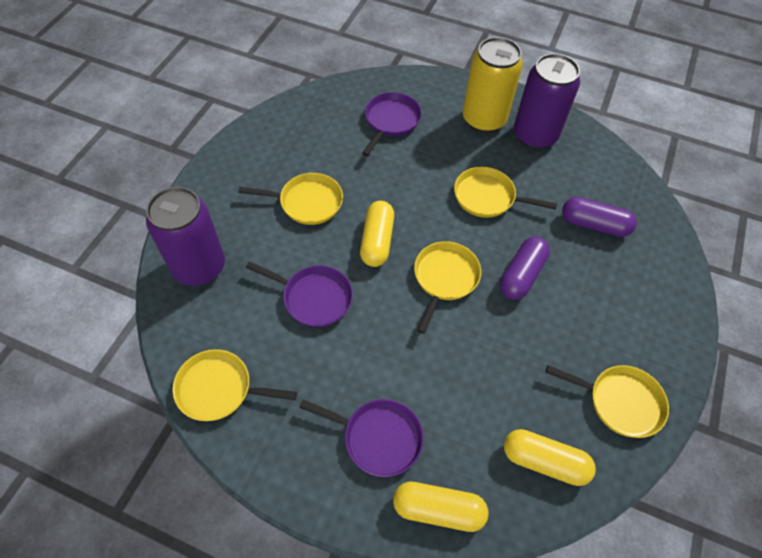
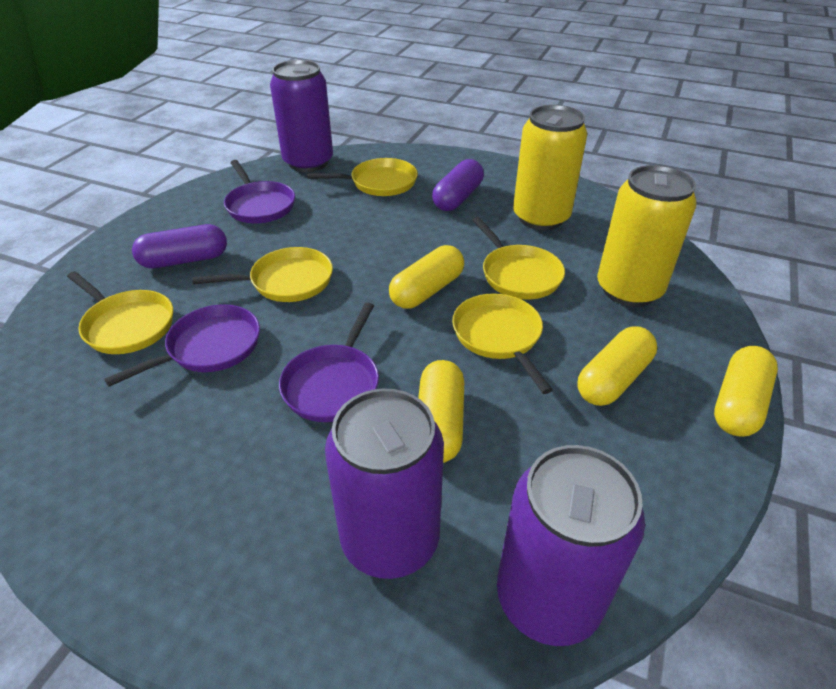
purple can: 2 -> 3
yellow can: 1 -> 2
yellow capsule: 3 -> 4

